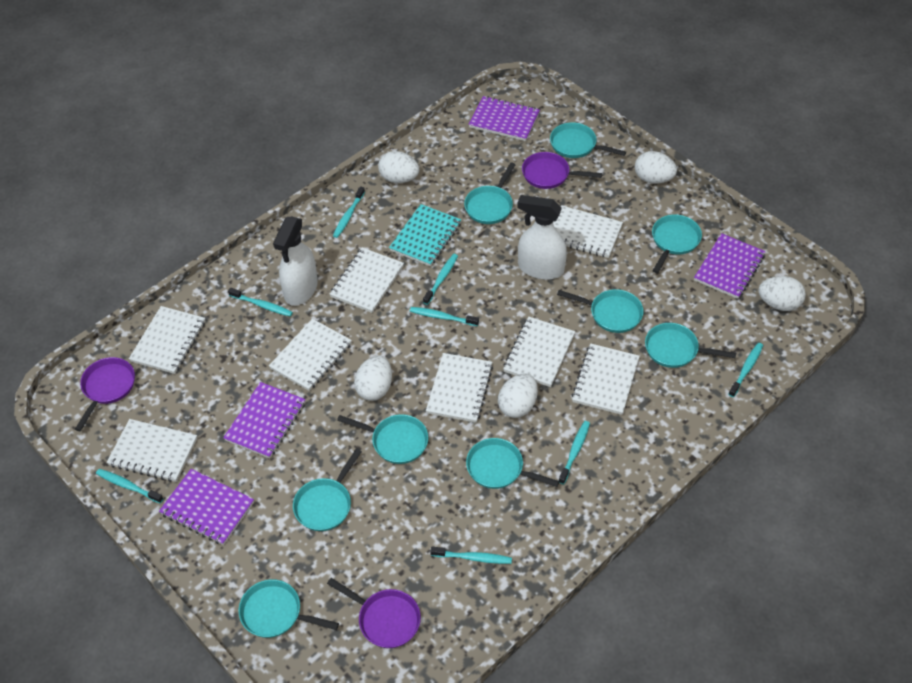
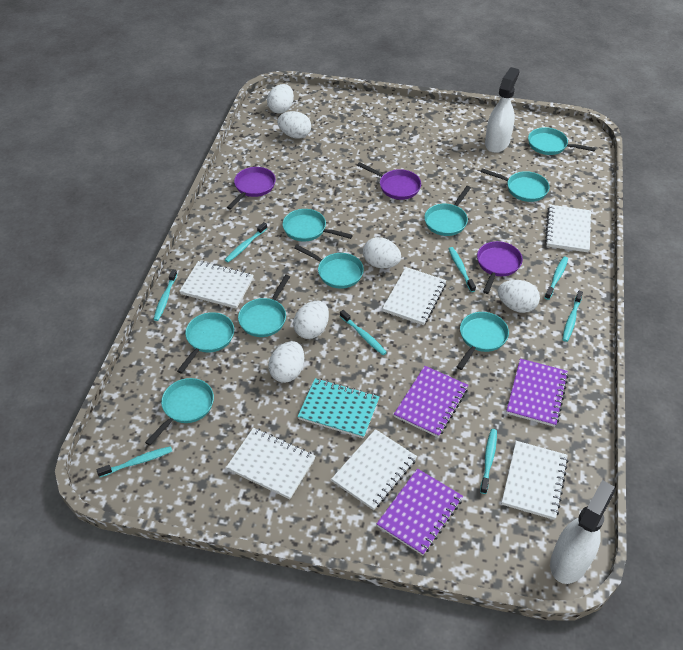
purple notebook: 4 -> 3
white egg: 5 -> 6
white notebook: 8 -> 6

